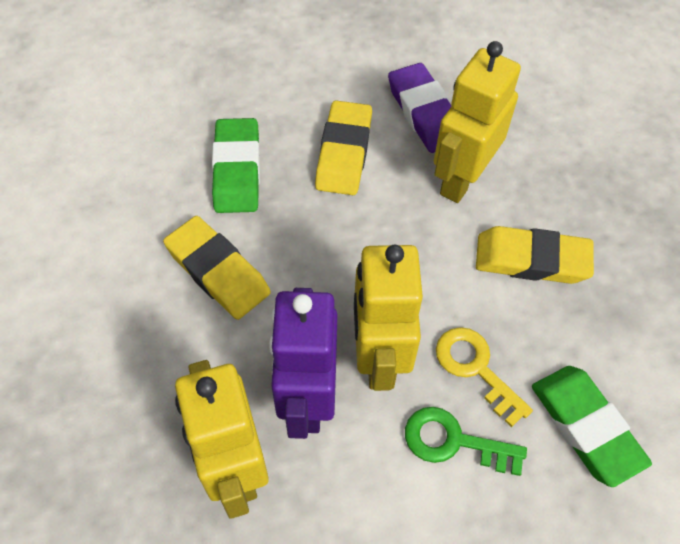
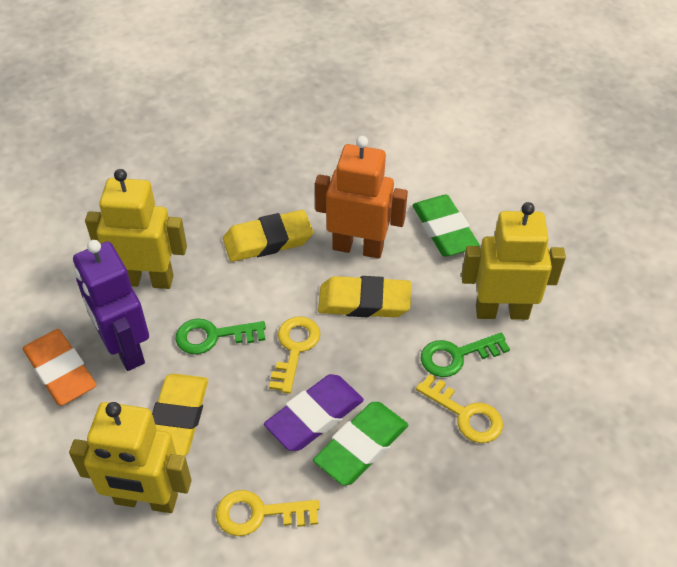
green key: 1 -> 2
orange eraser: 0 -> 1
orange robot: 0 -> 1
yellow key: 1 -> 3

